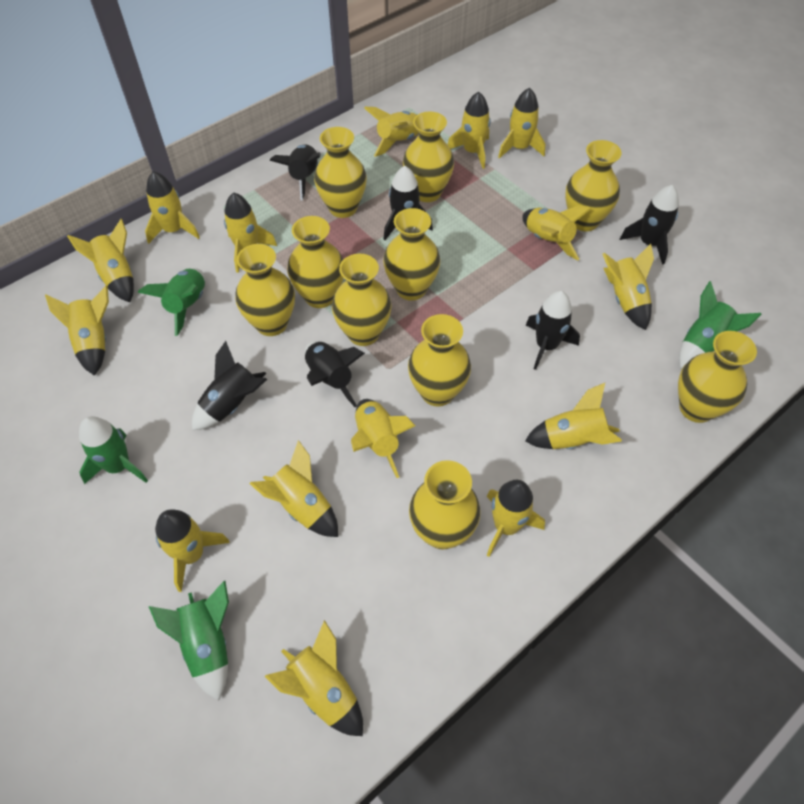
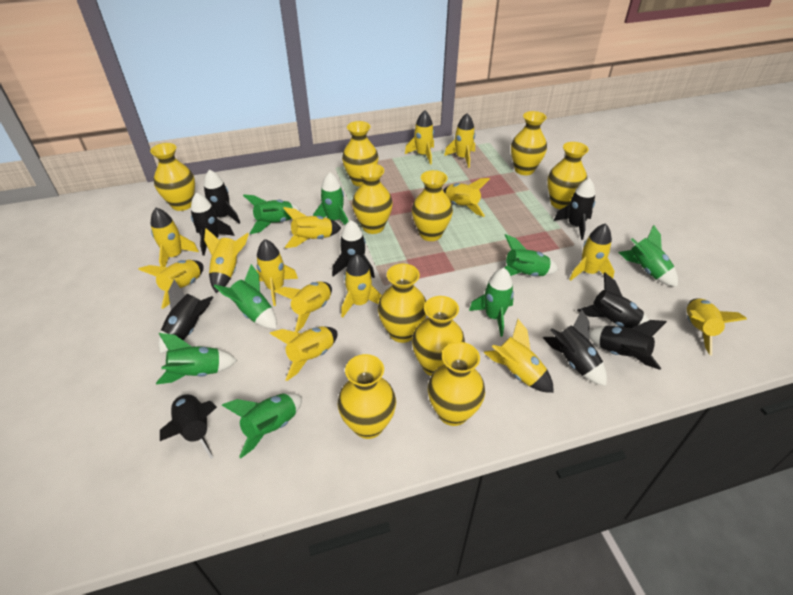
black rocket: 6 -> 9
green rocket: 4 -> 8
yellow rocket: 15 -> 14

